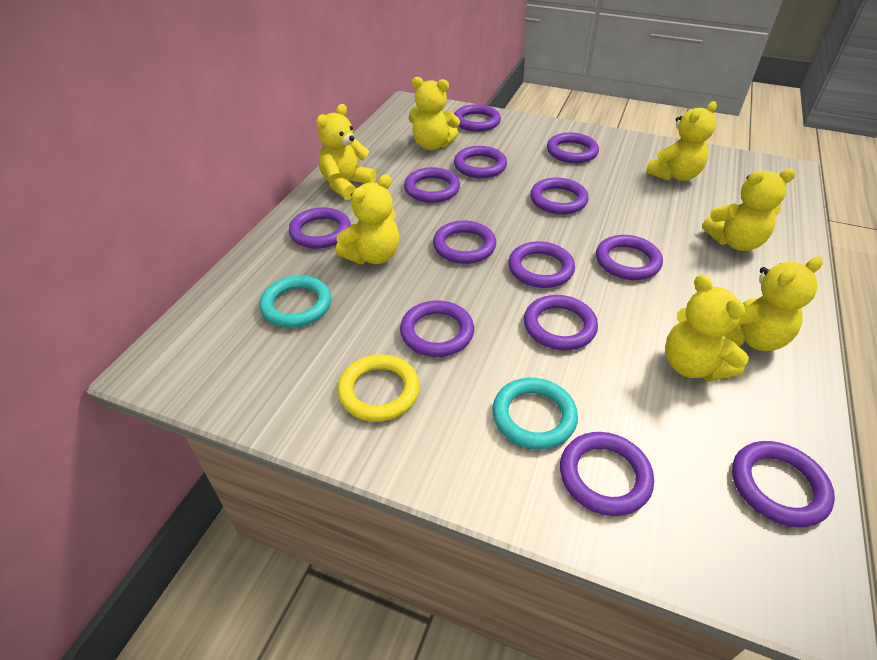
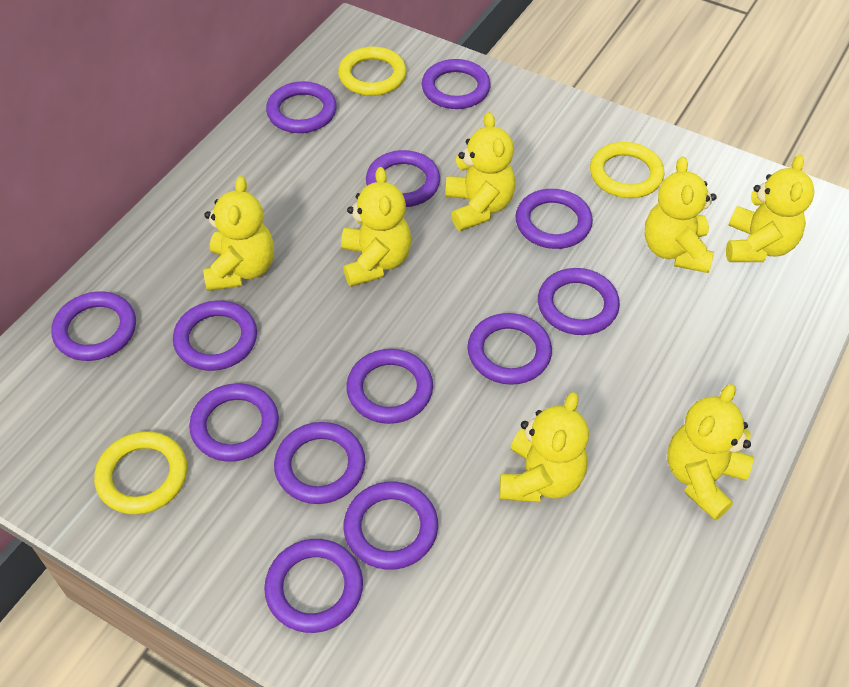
turquoise ring: 2 -> 0
yellow ring: 1 -> 3

